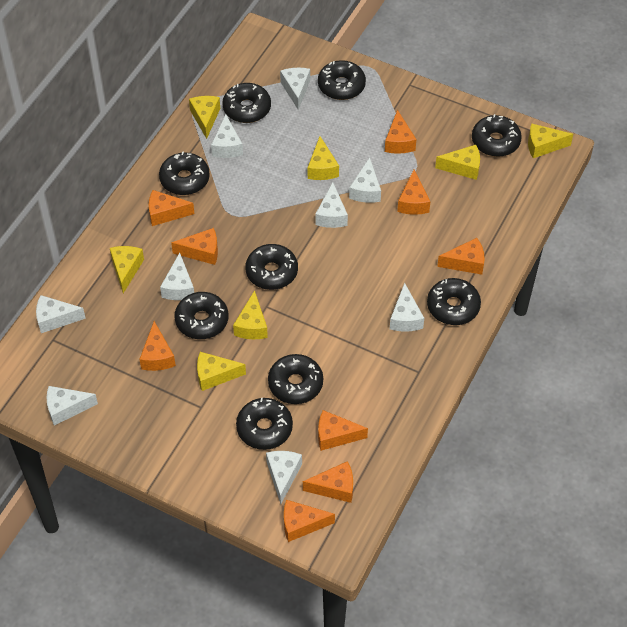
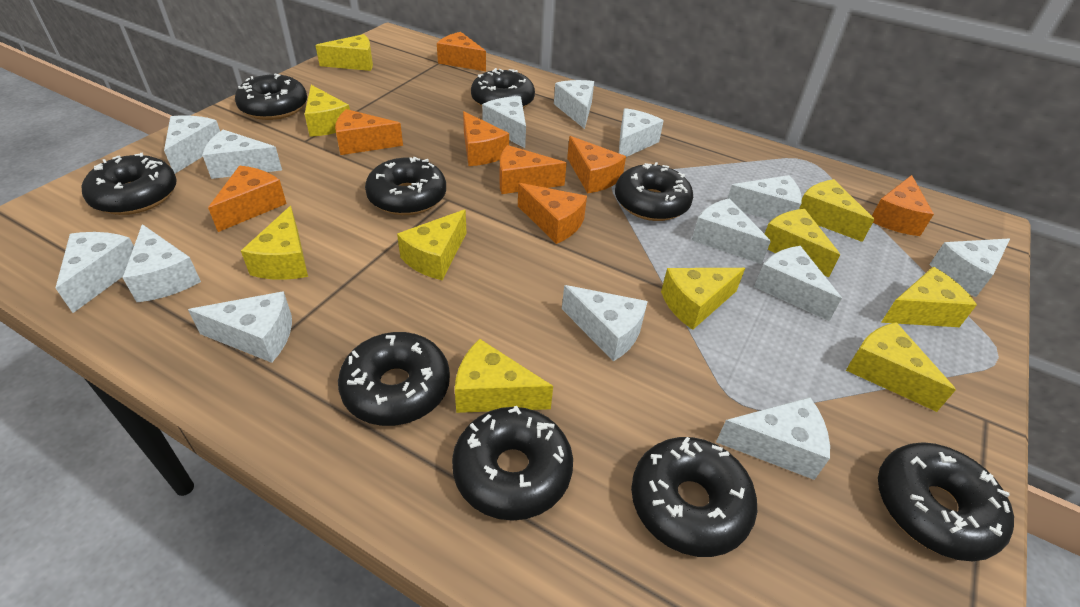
orange cheese: 9 -> 8
white cheese: 9 -> 14
yellow cheese: 7 -> 10

